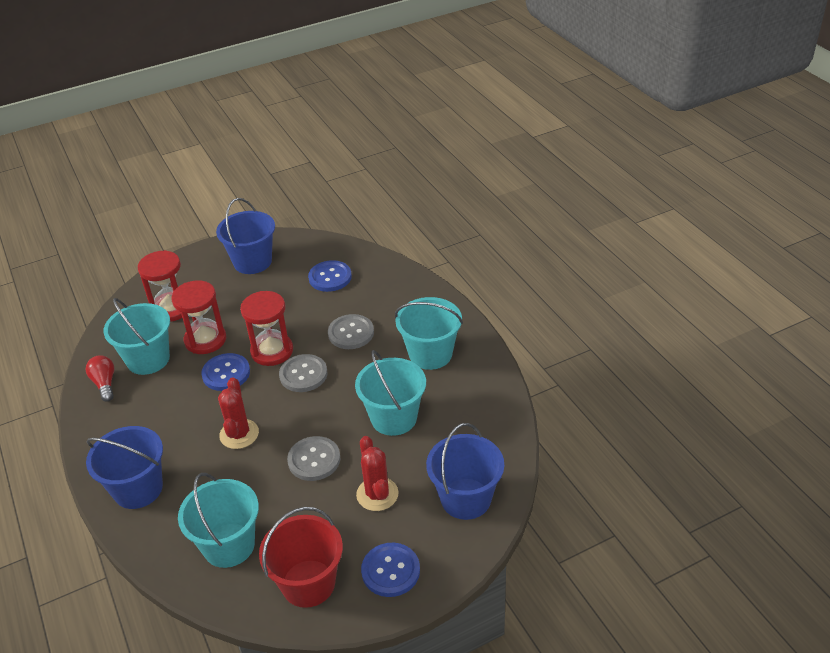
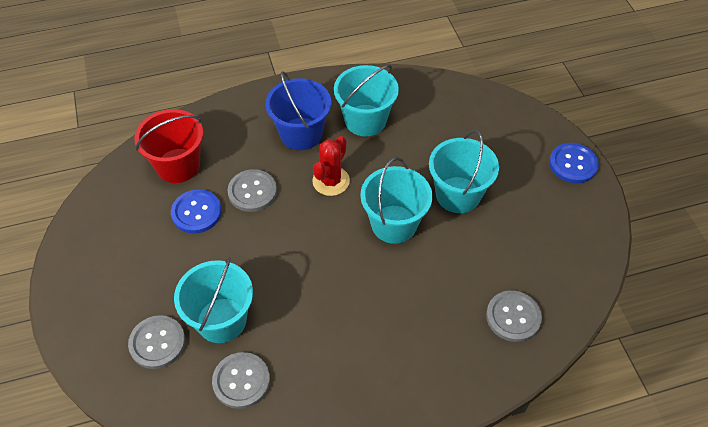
blue bucket: 3 -> 1
blue button: 3 -> 2
grey button: 3 -> 4
red cactus: 2 -> 1
red hourglass: 3 -> 0
red light bulb: 1 -> 0

